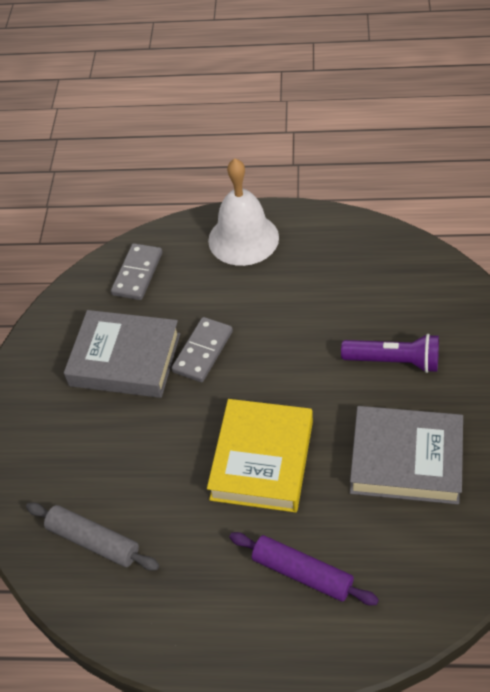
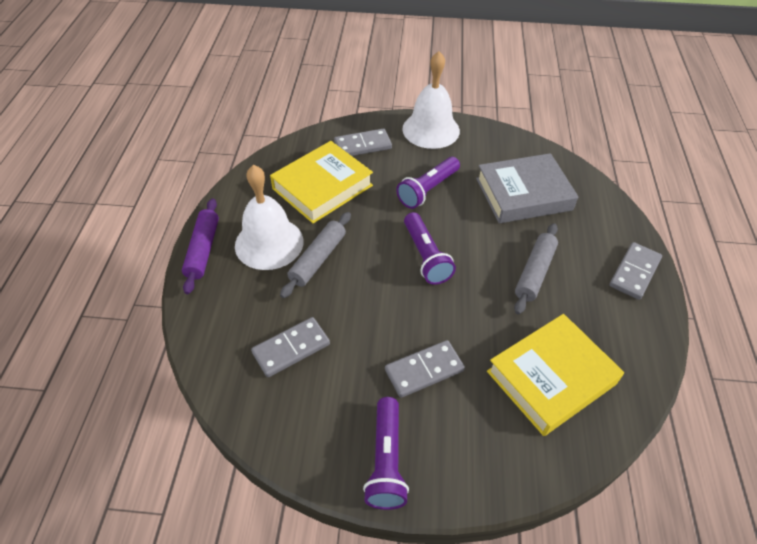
grey book: 2 -> 1
grey domino: 2 -> 4
grey rolling pin: 1 -> 2
purple flashlight: 1 -> 3
white bell: 1 -> 2
yellow book: 1 -> 2

